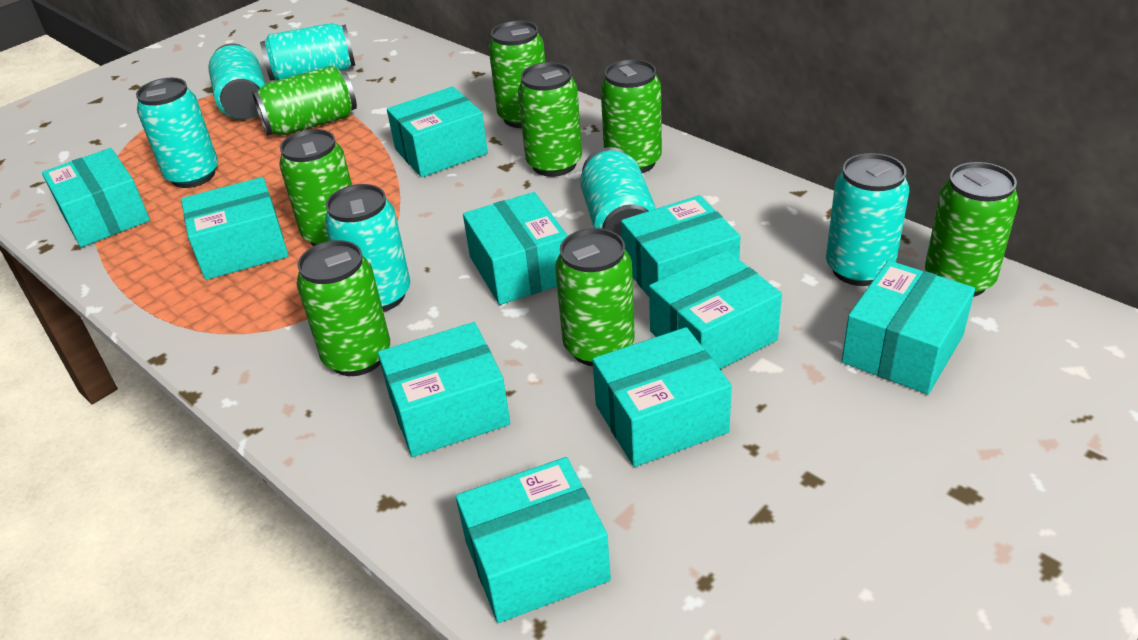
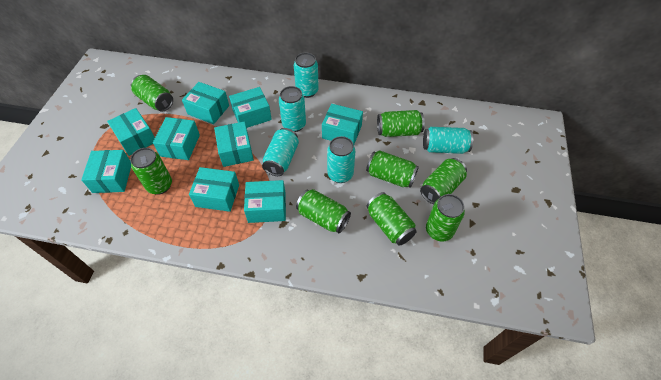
turquoise box: 10 -> 9
turquoise can: 6 -> 5

